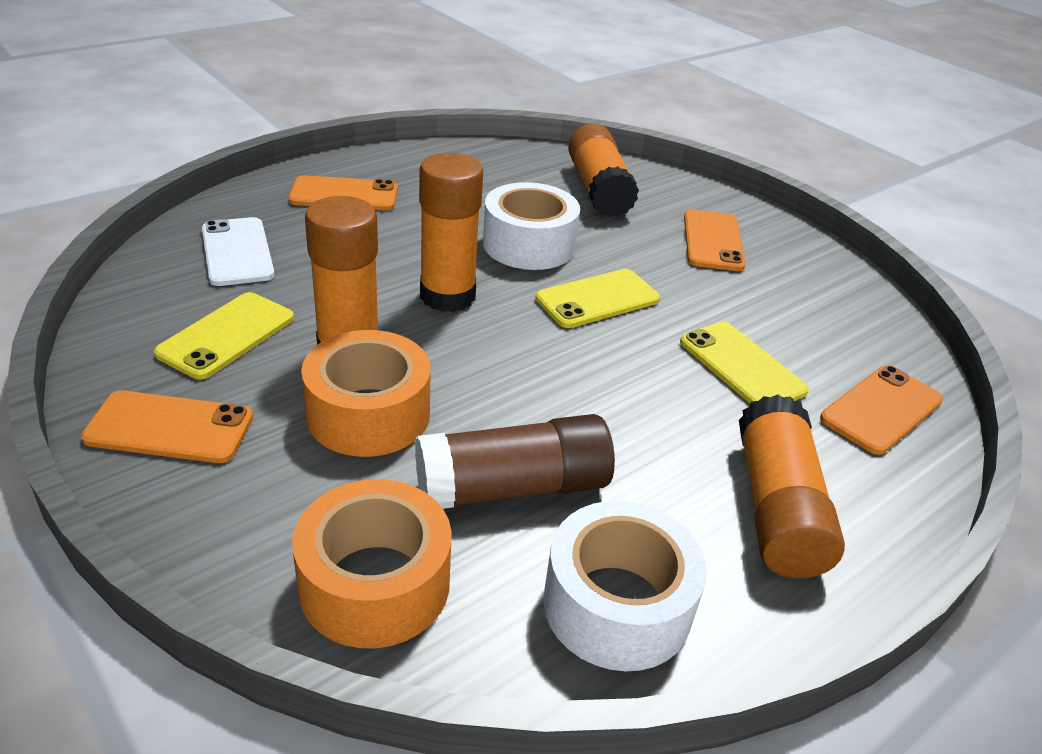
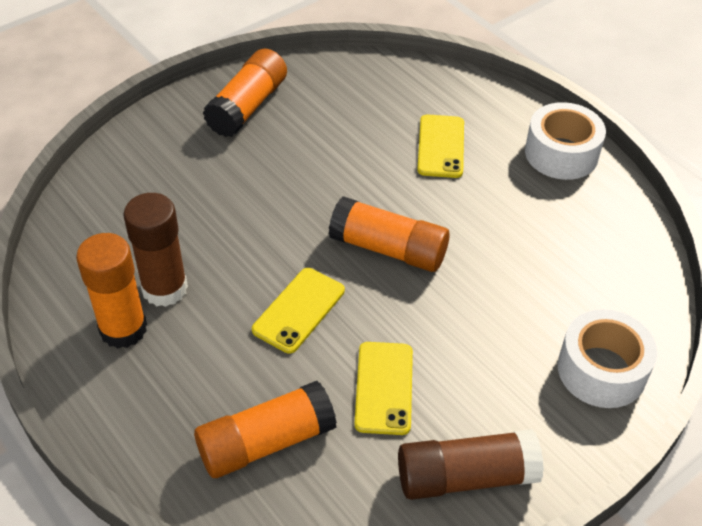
brown glue stick: 1 -> 2
orange phone: 4 -> 0
orange tape: 2 -> 0
white phone: 1 -> 0

